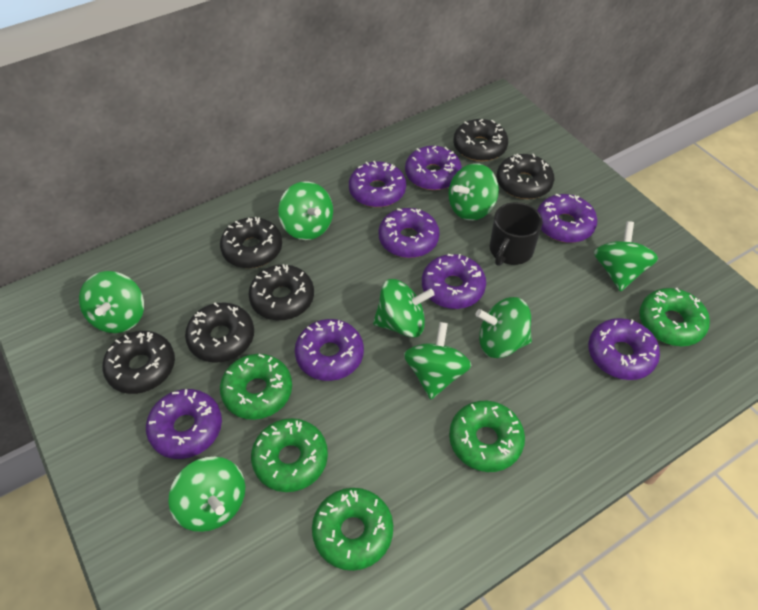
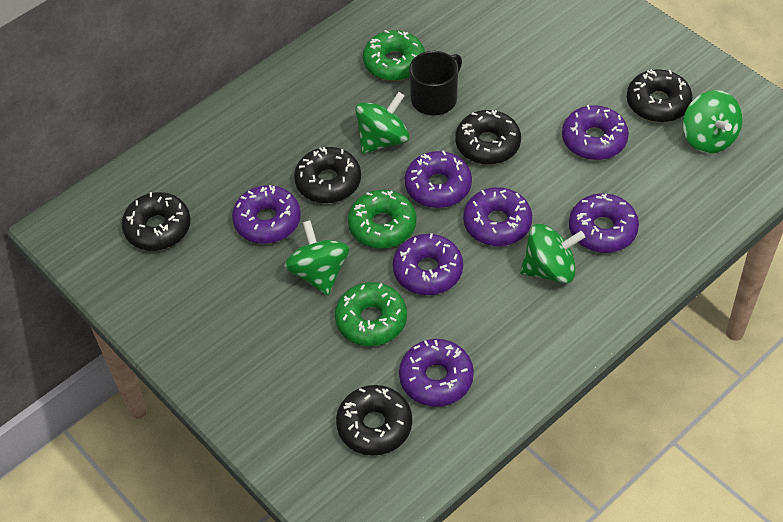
black donut: 6 -> 5
green donut: 5 -> 3
green spinning top: 8 -> 4
purple donut: 8 -> 7

